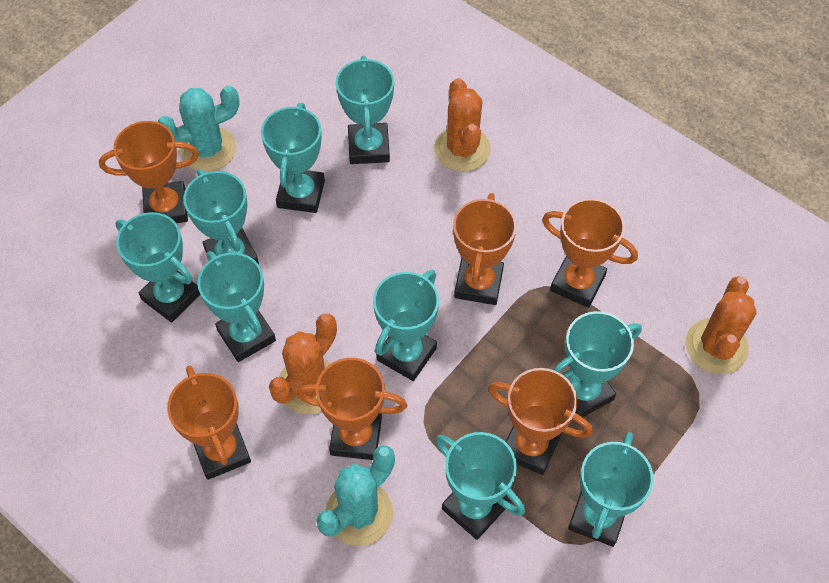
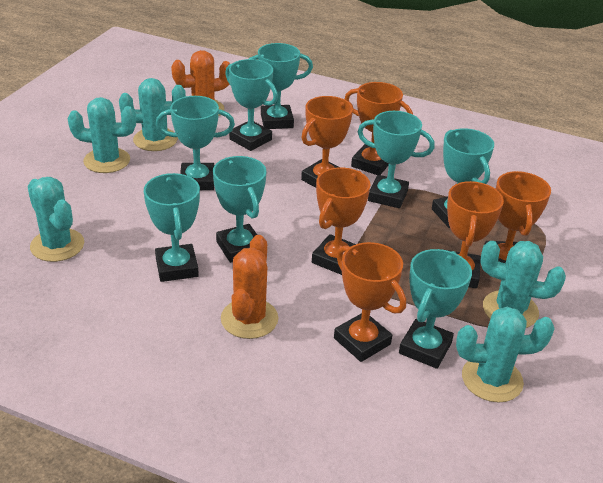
orange cactus: 3 -> 2
turquoise cactus: 2 -> 5
turquoise trophy: 9 -> 8

